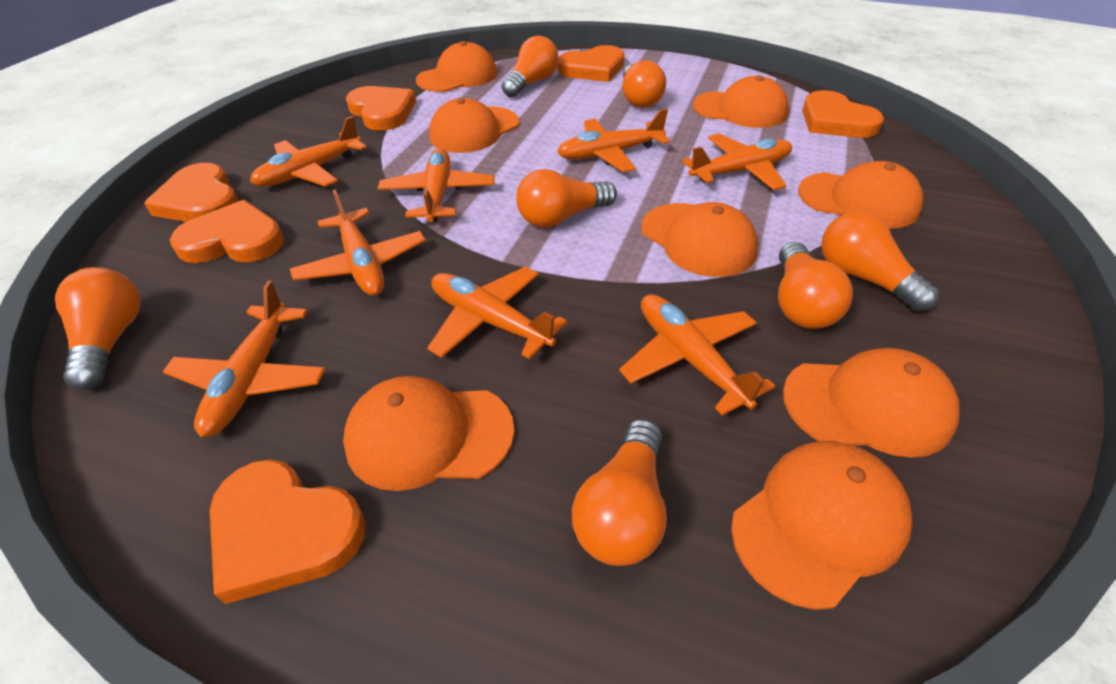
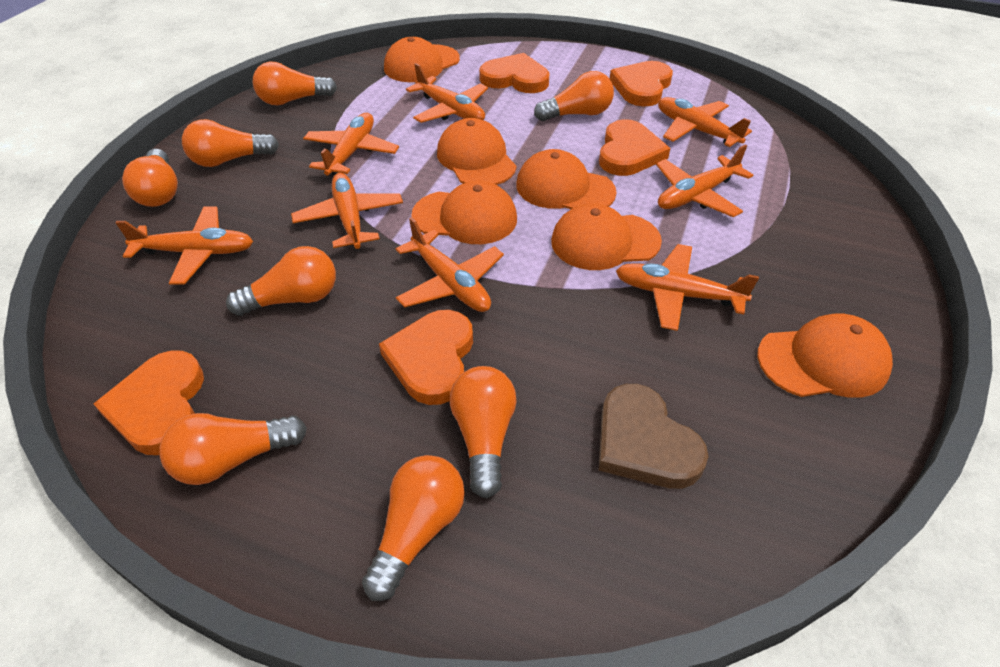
brown heart: 0 -> 1
orange cap: 8 -> 6
orange heart: 6 -> 5
orange light bulb: 7 -> 8

